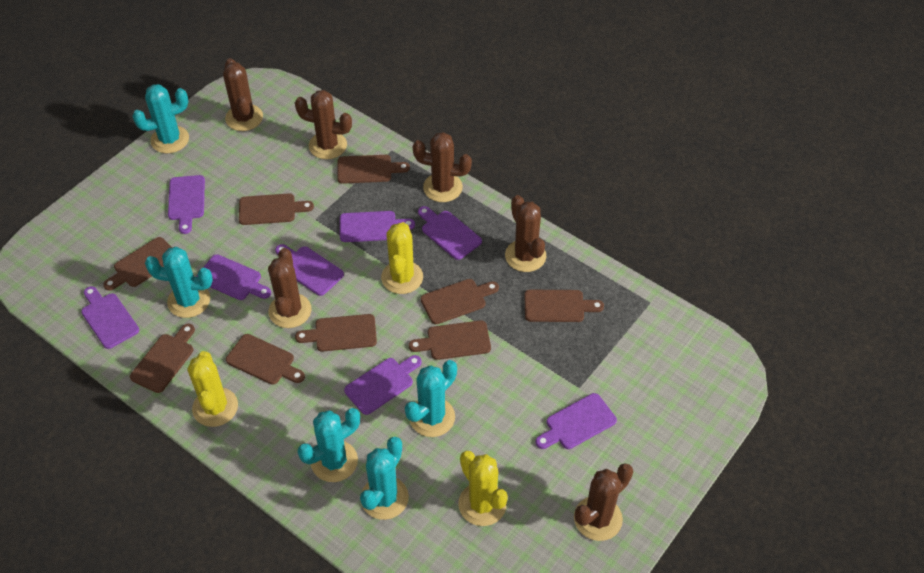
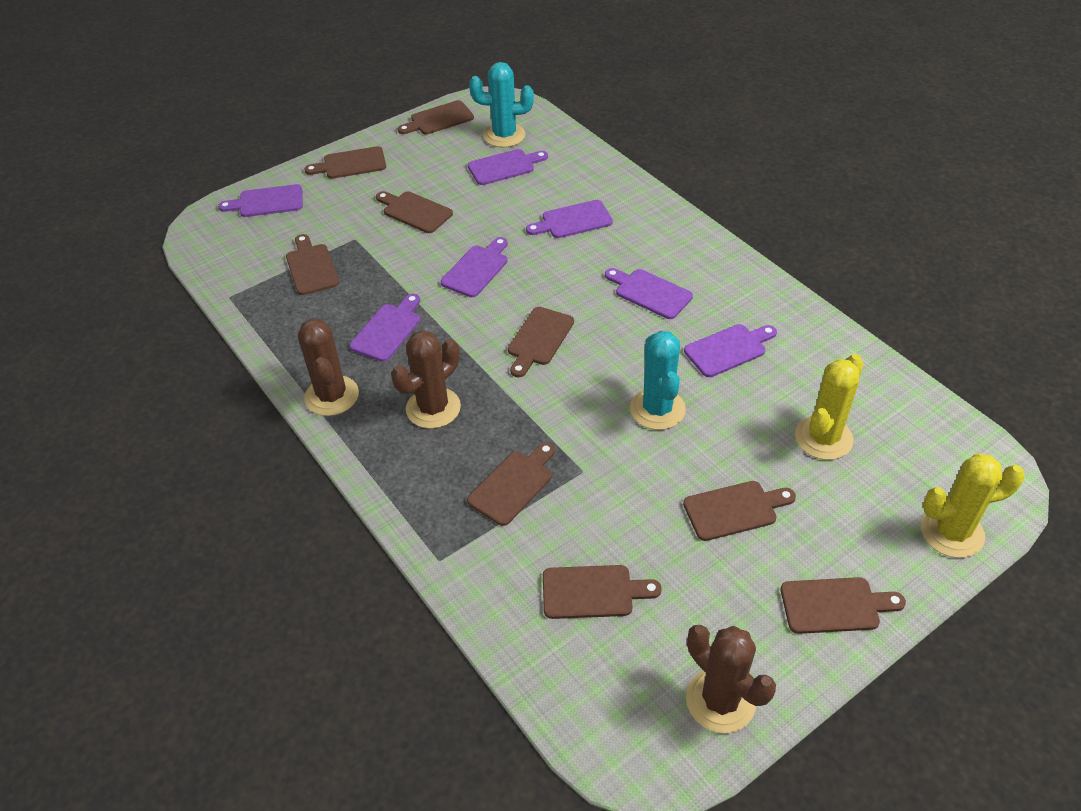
brown cactus: 6 -> 3
purple cutting board: 8 -> 7
turquoise cactus: 5 -> 2
yellow cactus: 3 -> 2

